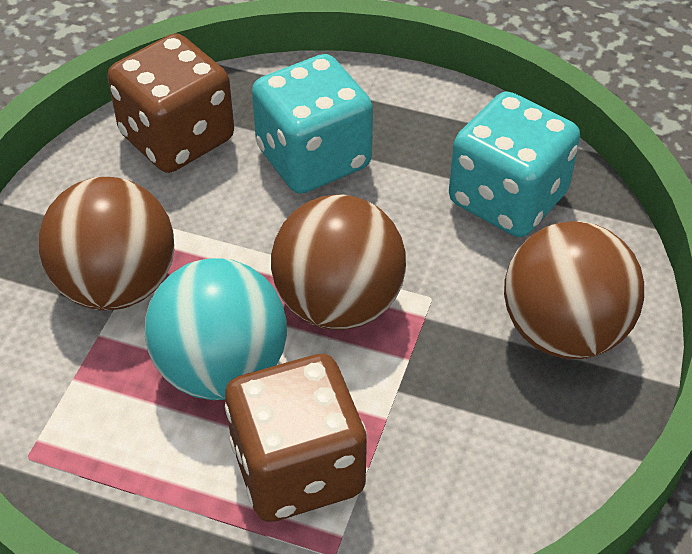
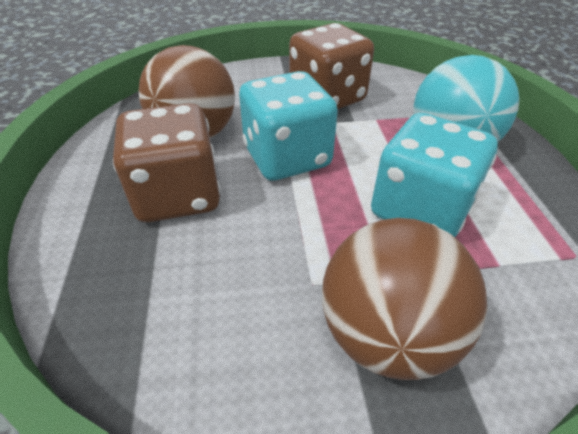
brown ball: 3 -> 2

